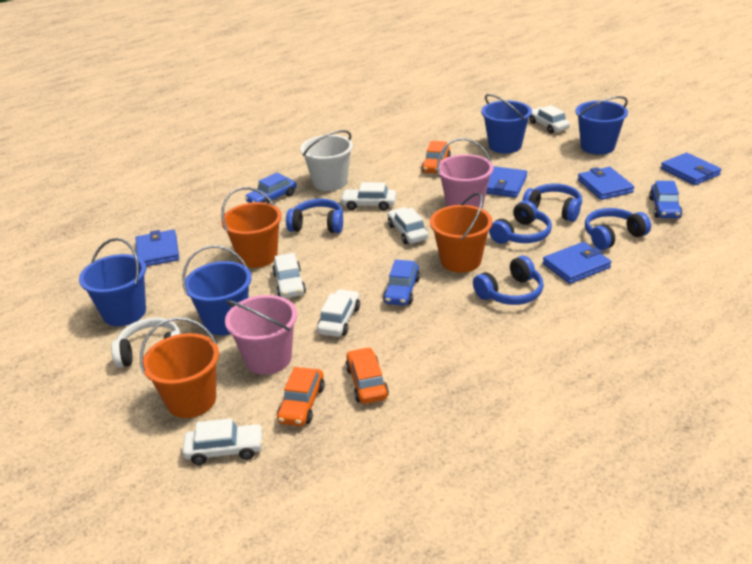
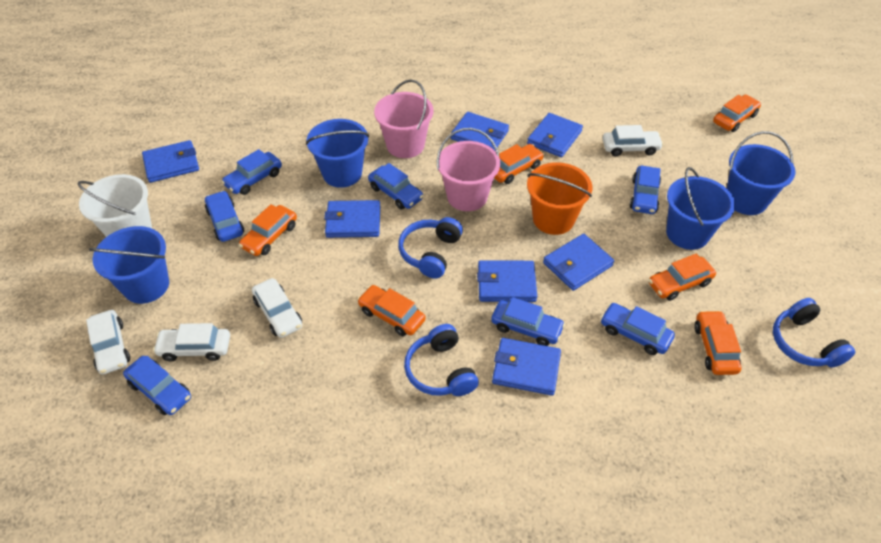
blue car: 3 -> 7
blue headphones: 5 -> 3
blue wallet: 5 -> 7
orange bucket: 3 -> 1
orange car: 3 -> 6
white car: 6 -> 4
white headphones: 1 -> 0

